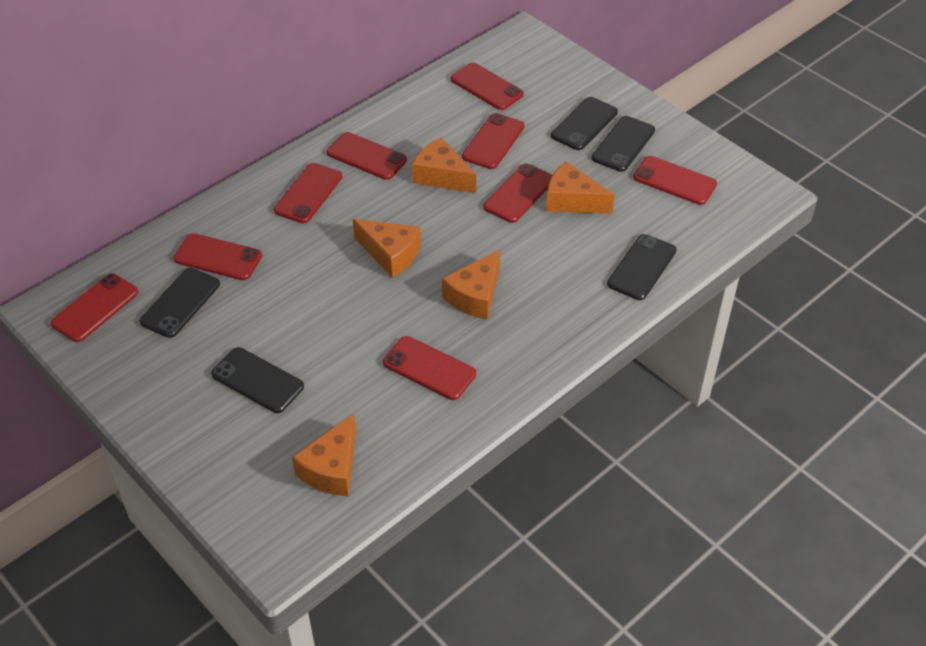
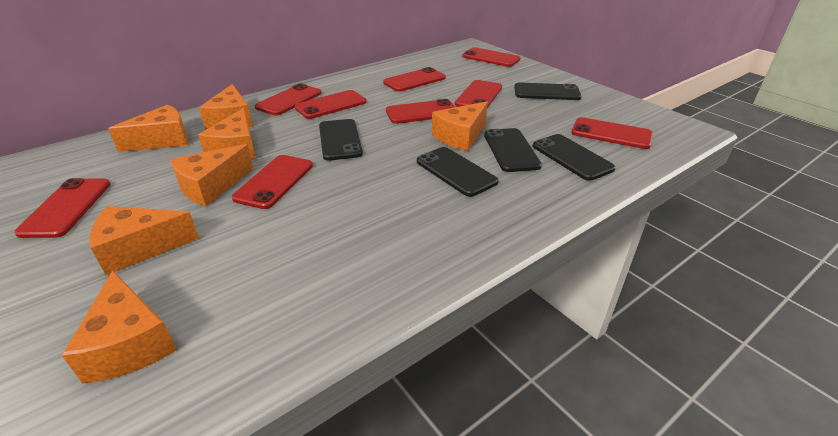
orange cheese: 5 -> 7

